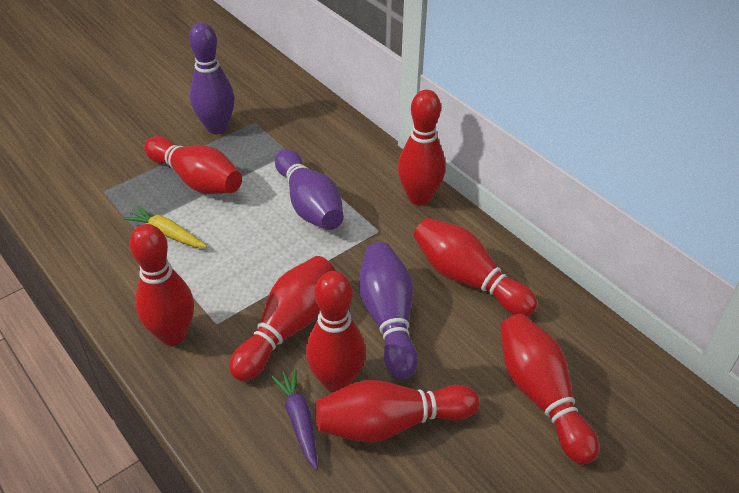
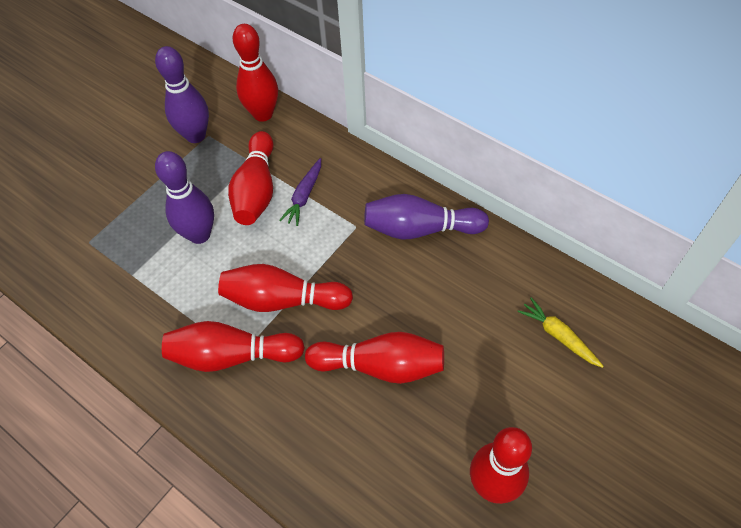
red bowling pin: 8 -> 6

